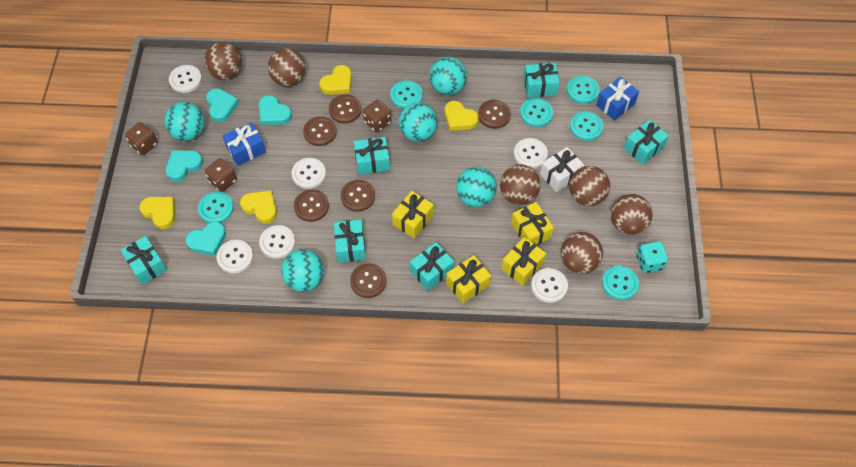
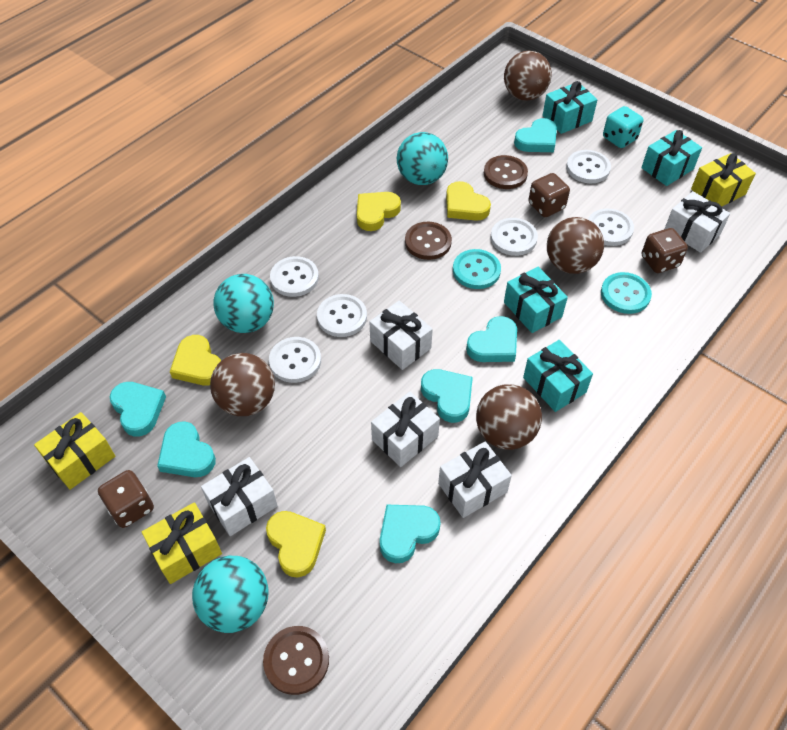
blue gift: 2 -> 0
brown ball: 6 -> 4
brown button: 6 -> 3
turquoise ball: 5 -> 3
turquoise button: 6 -> 2
turquoise gift: 6 -> 4
turquoise heart: 4 -> 6
white gift: 1 -> 5
yellow gift: 4 -> 3

